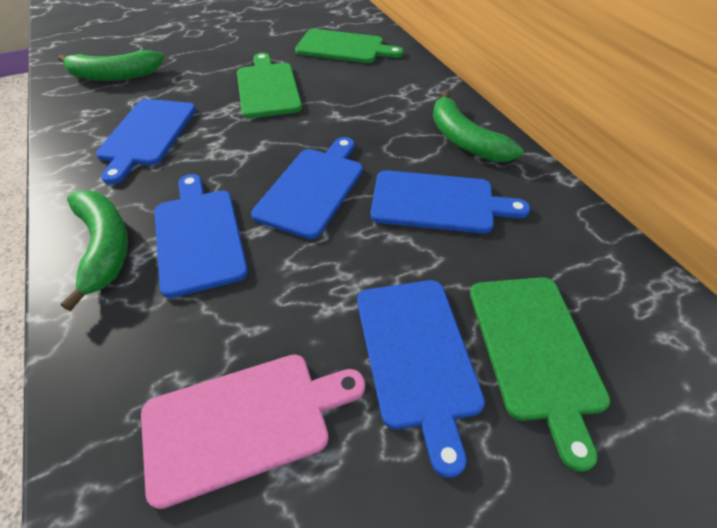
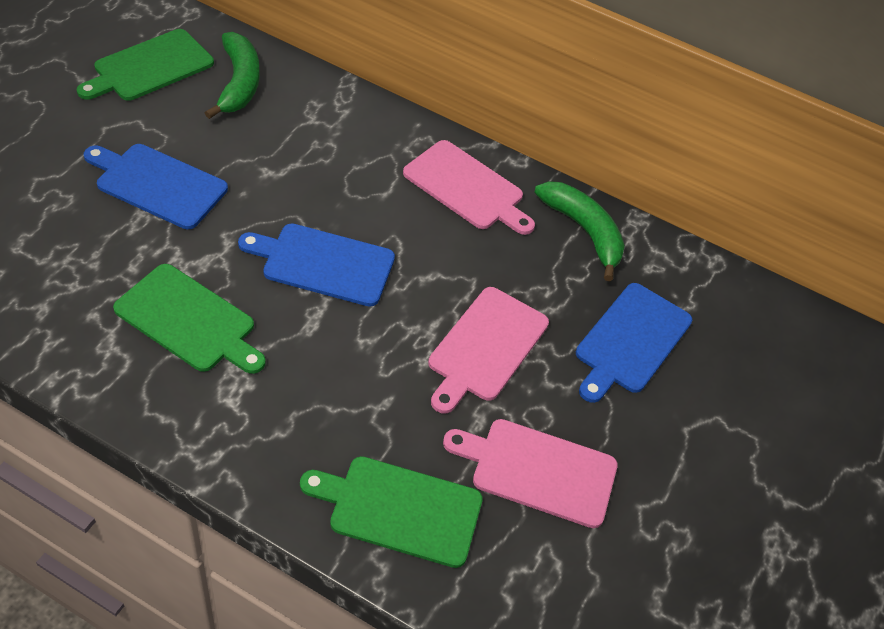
blue cutting board: 5 -> 3
green banana: 3 -> 2
pink cutting board: 1 -> 3

